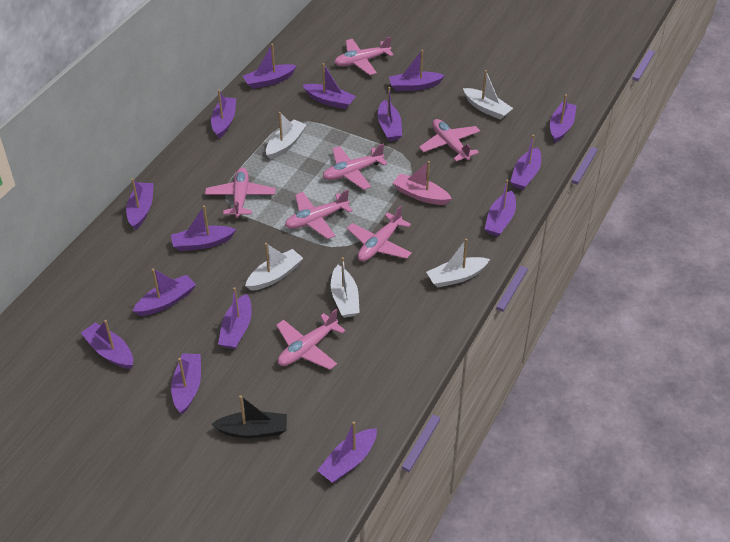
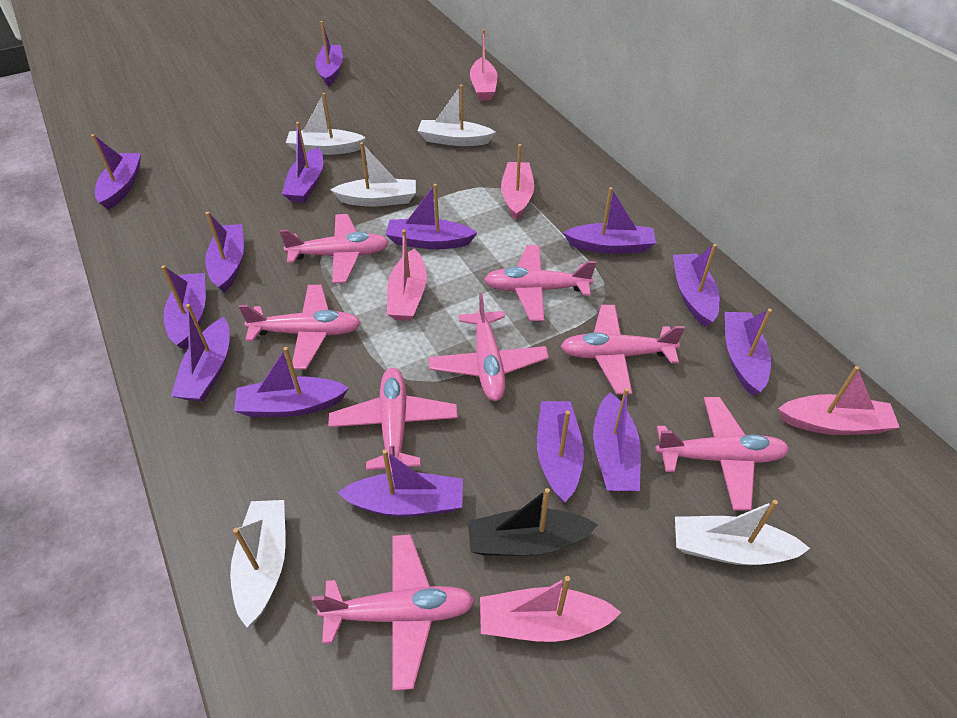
pink boat: 1 -> 5
pink plane: 7 -> 8
purple boat: 15 -> 14

